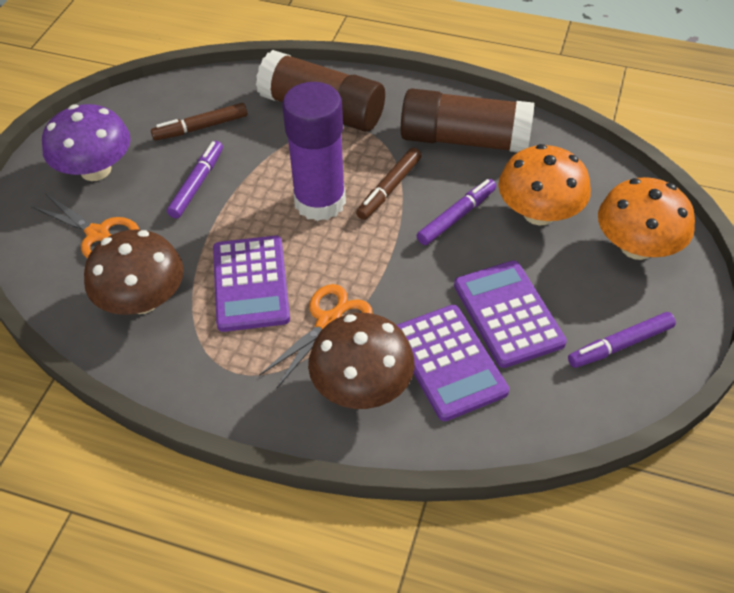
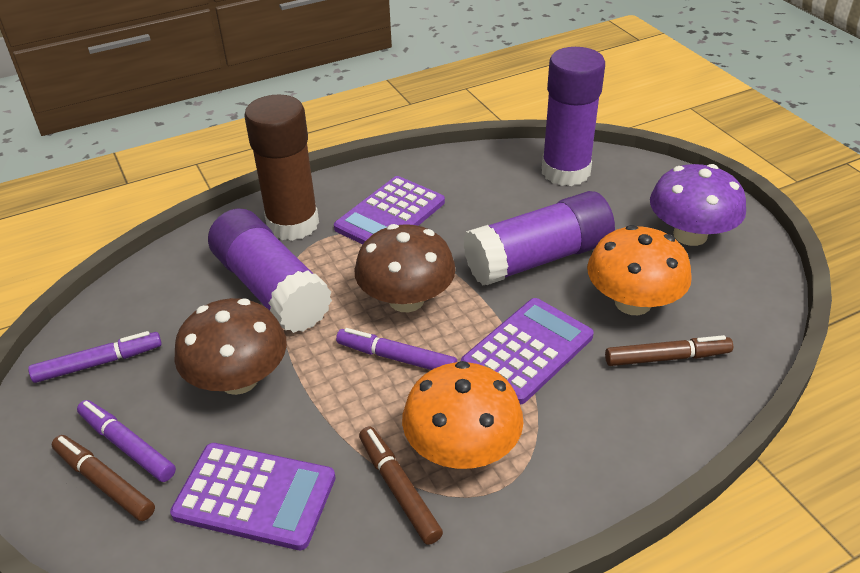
brown glue stick: 2 -> 1
brown marker: 2 -> 3
orange scissors: 2 -> 0
purple glue stick: 1 -> 3

